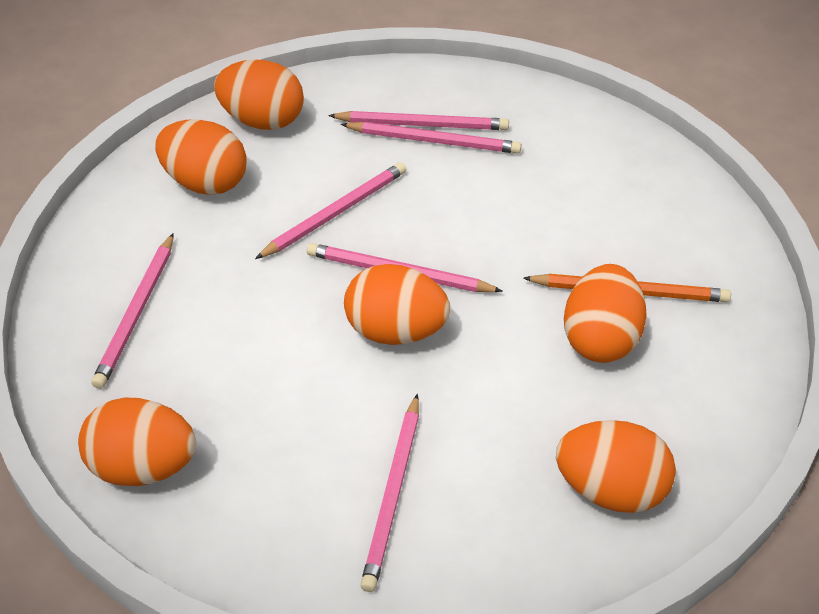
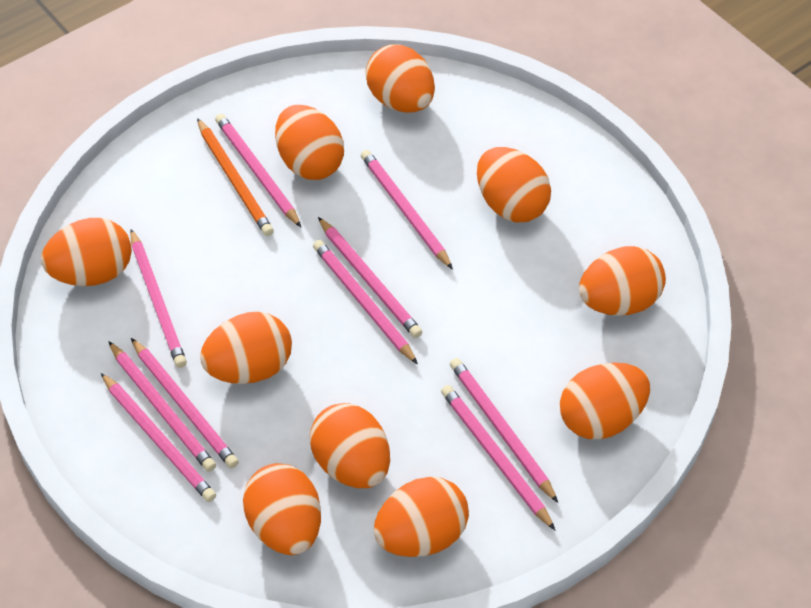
orange egg: 6 -> 10
pink pencil: 6 -> 10

